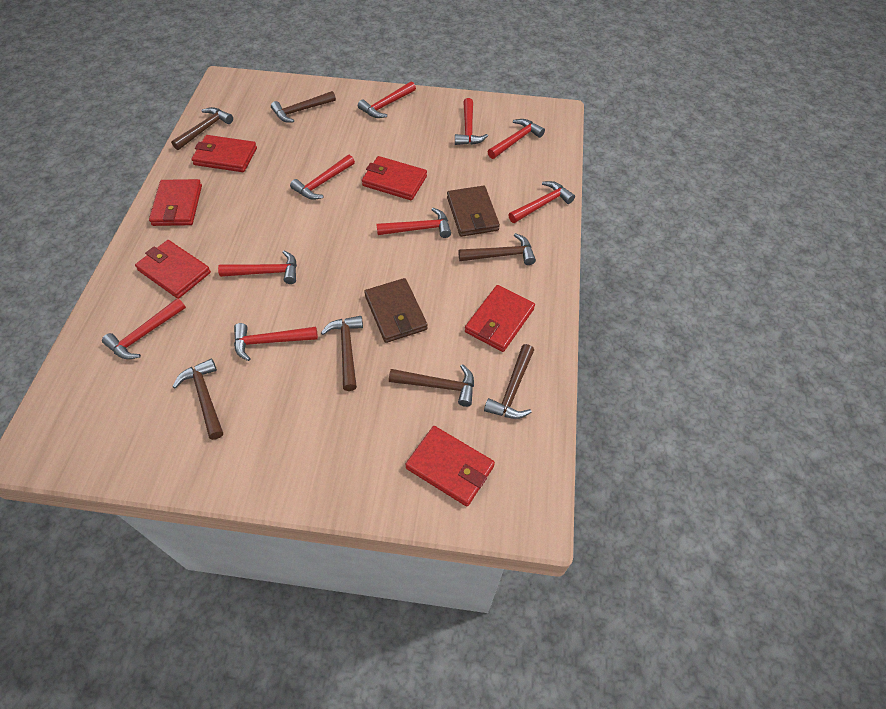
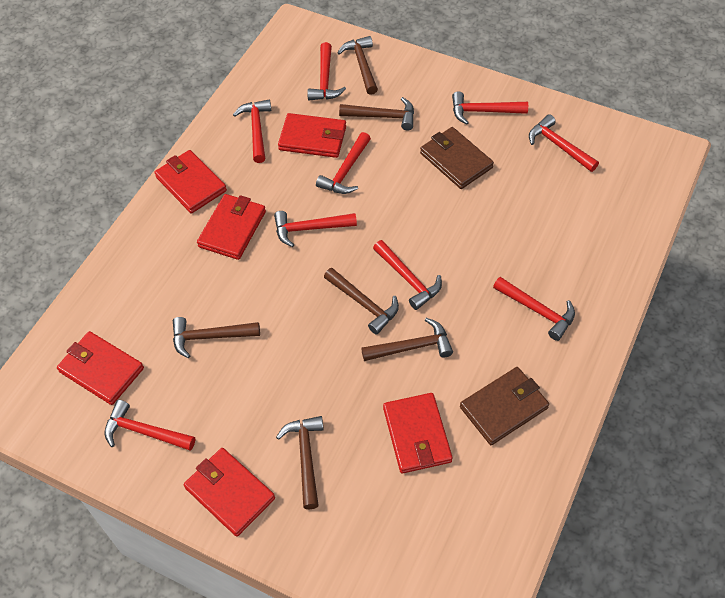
brown hammer: 7 -> 6

